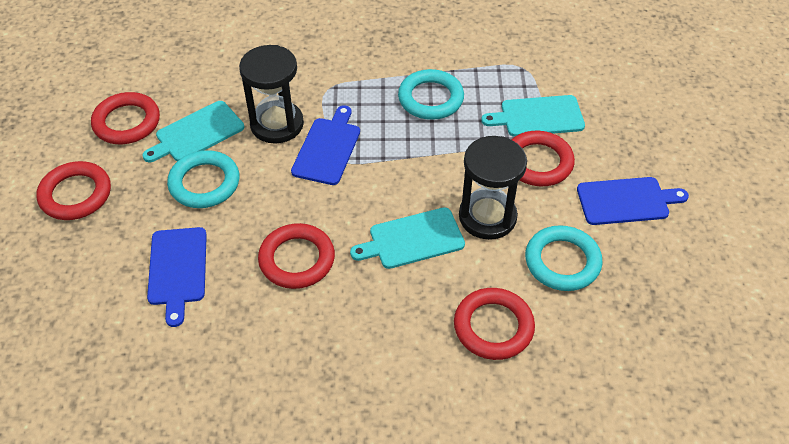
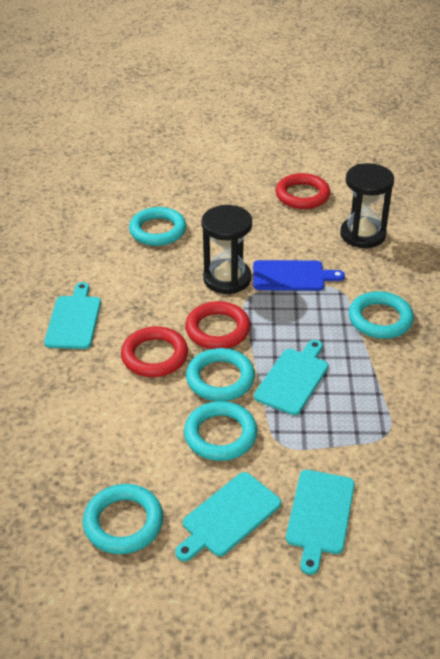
blue cutting board: 3 -> 1
red ring: 5 -> 3
turquoise cutting board: 3 -> 4
turquoise ring: 3 -> 5

